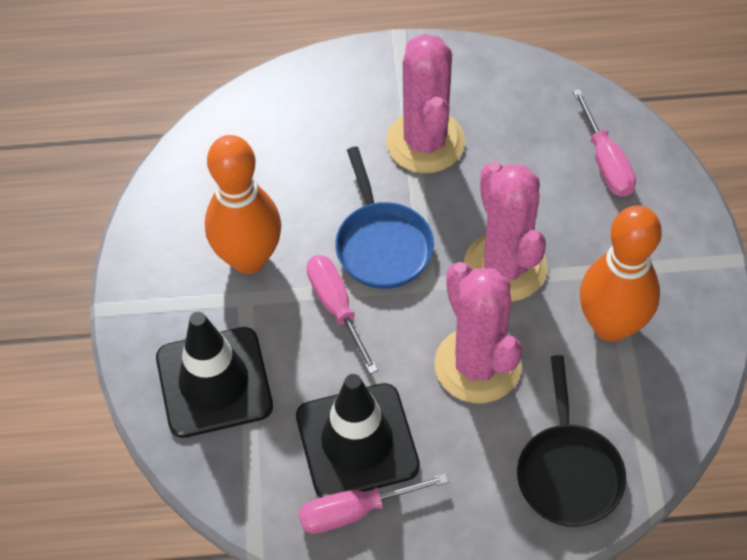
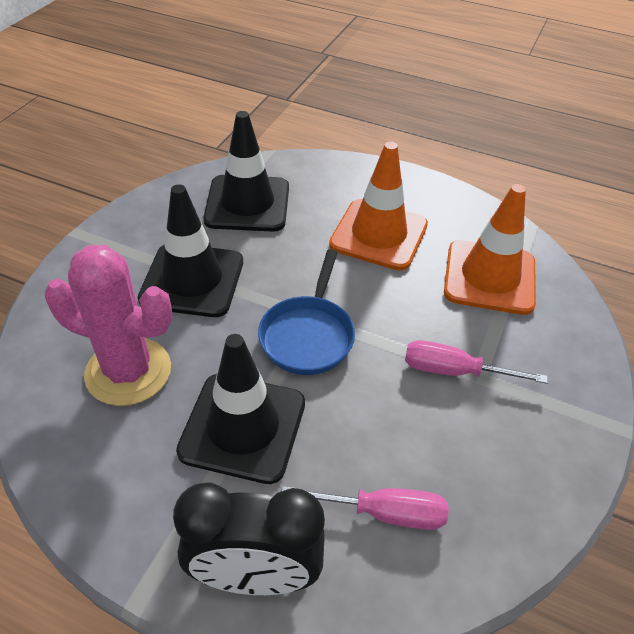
black clock: 0 -> 1
black pan: 1 -> 0
black traffic cone: 2 -> 3
orange bowling pin: 2 -> 0
orange traffic cone: 0 -> 2
pink cactus: 3 -> 1
pink screwdriver: 3 -> 2

